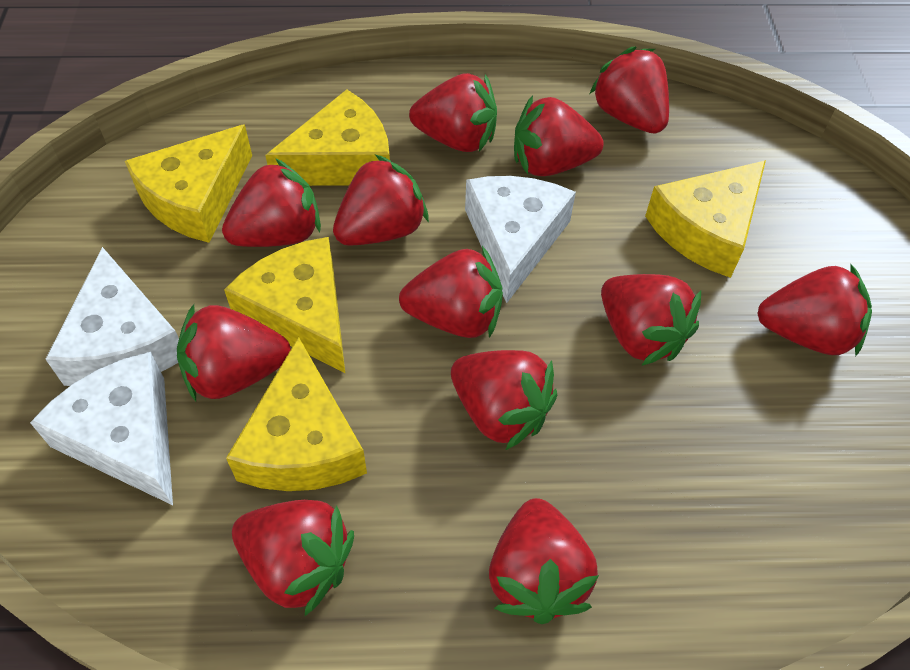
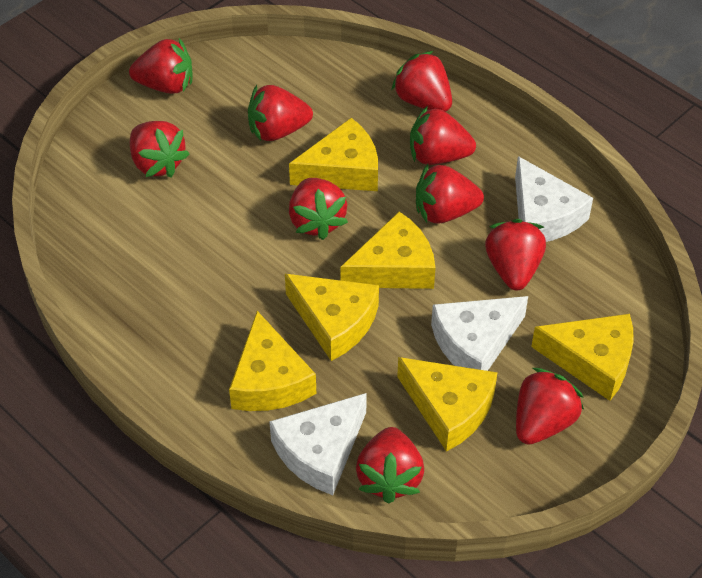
red strawberry: 12 -> 10
yellow cheese: 5 -> 6

